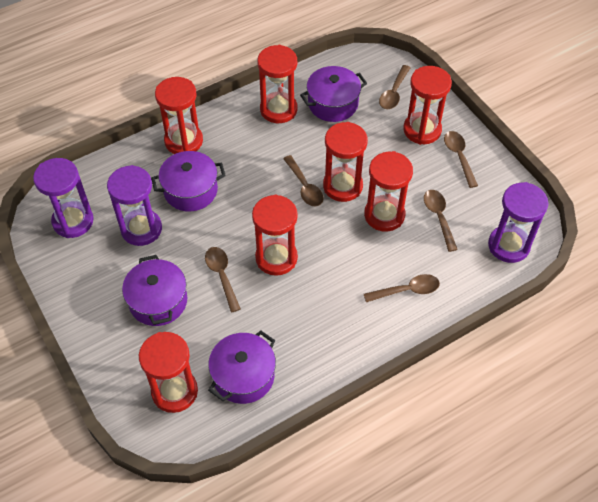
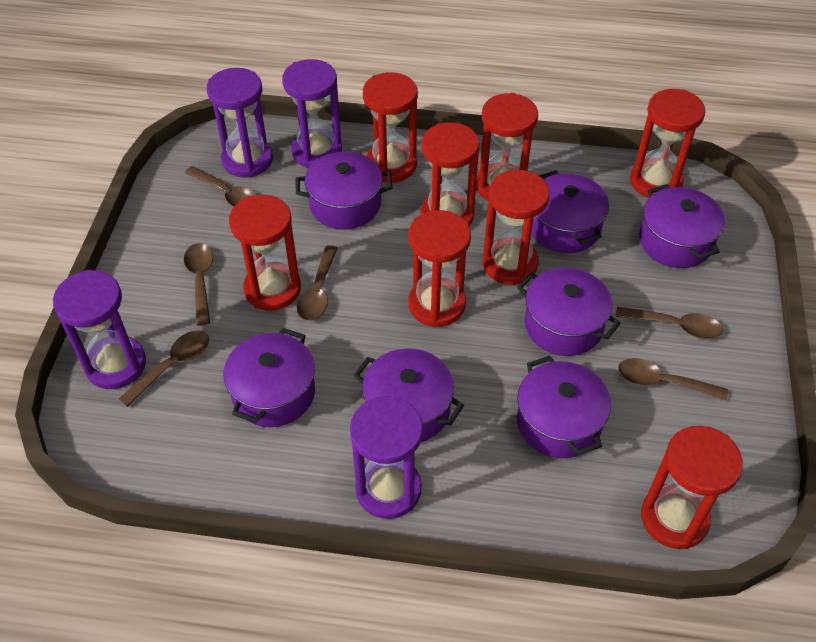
purple hourglass: 3 -> 4
purple pot: 4 -> 7
red hourglass: 7 -> 8

